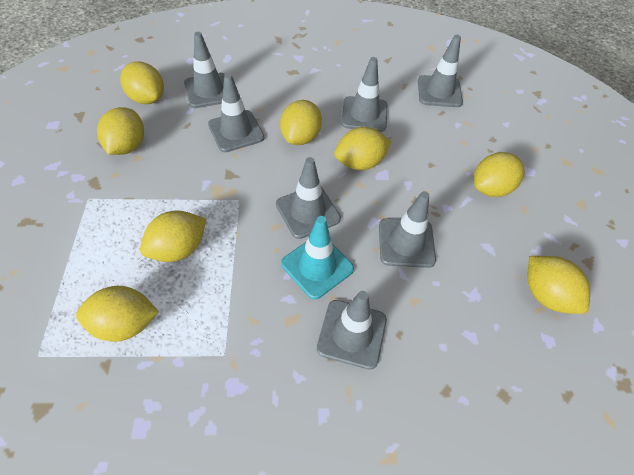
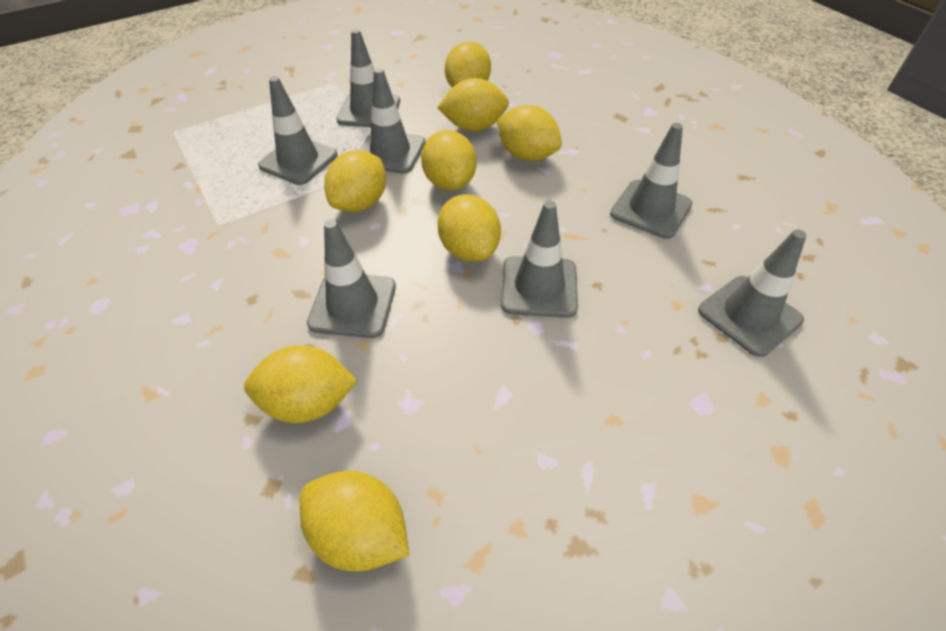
turquoise traffic cone: 1 -> 0

